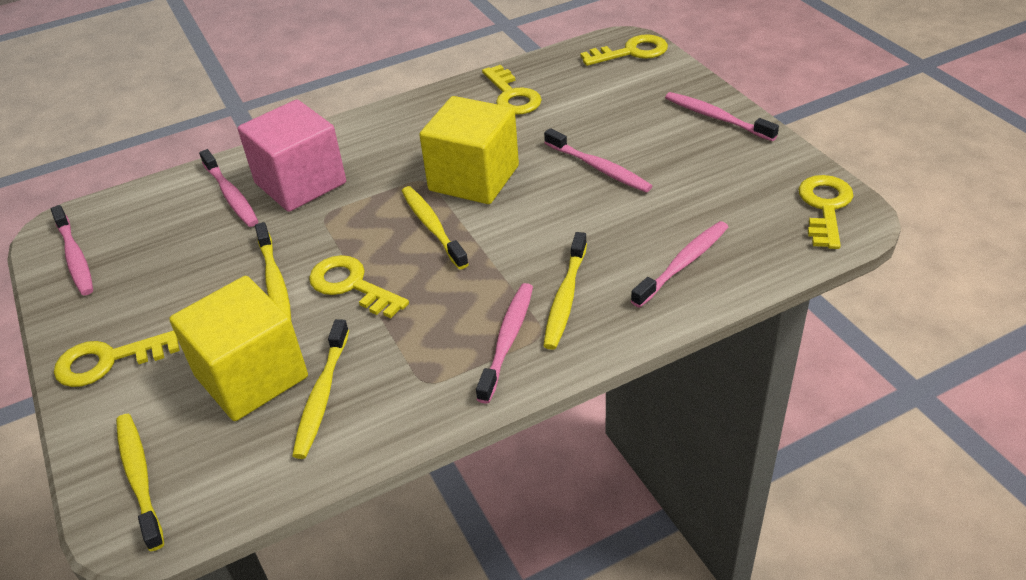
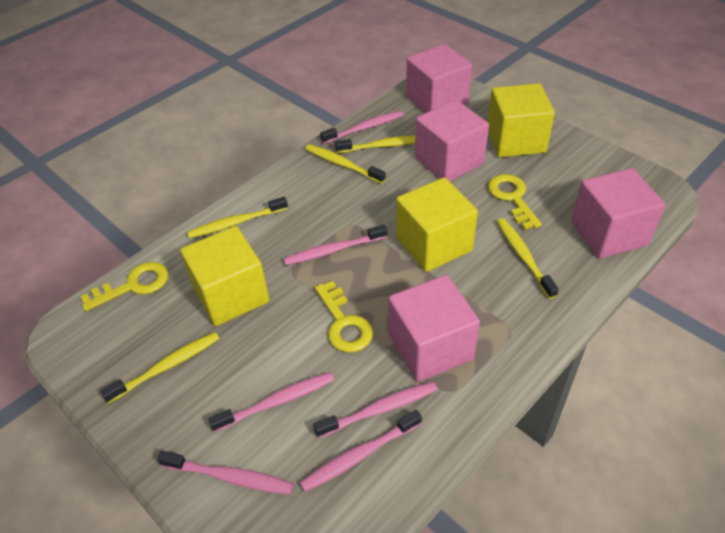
pink cube: 1 -> 4
yellow cube: 2 -> 3
yellow key: 5 -> 3

